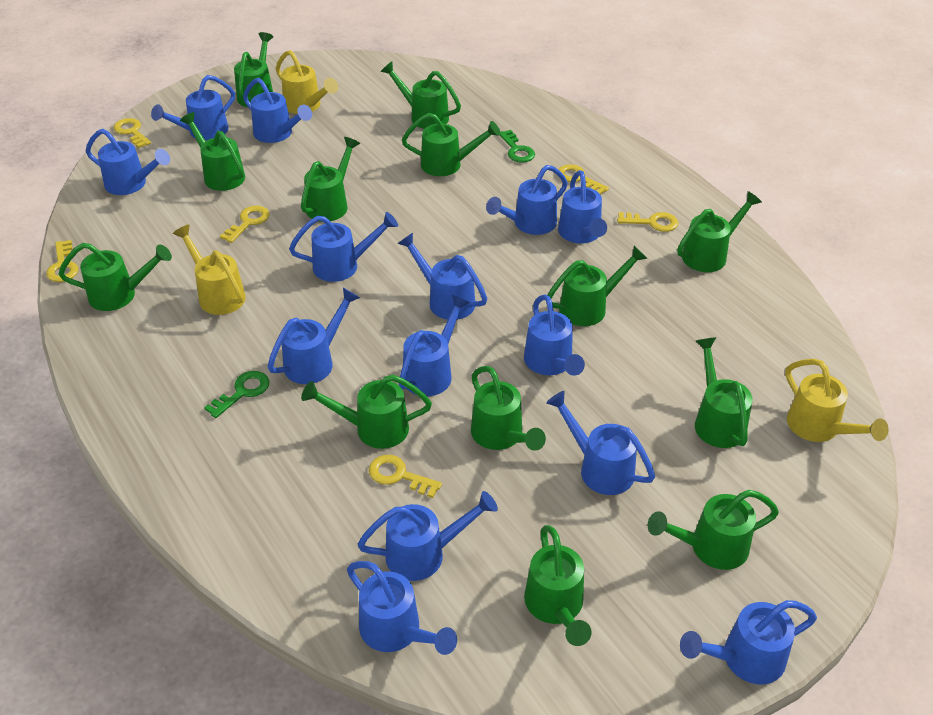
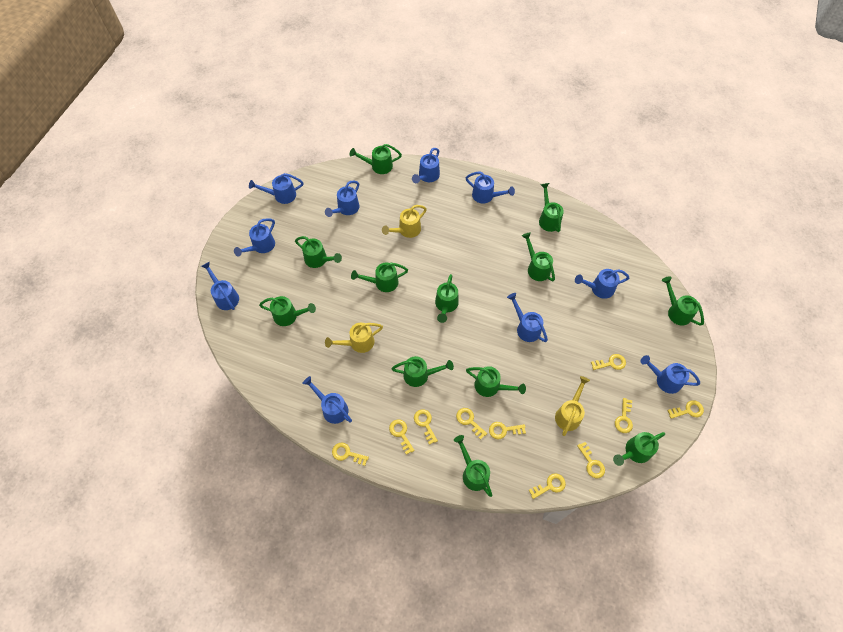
blue watering can: 14 -> 10
green key: 2 -> 0
green watering can: 13 -> 12
yellow key: 6 -> 10

